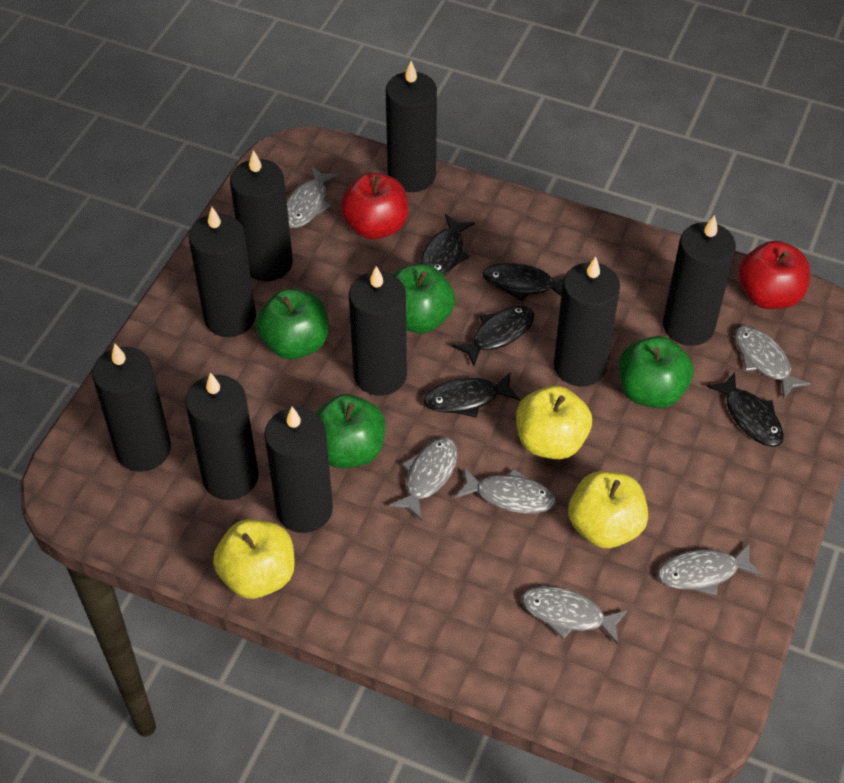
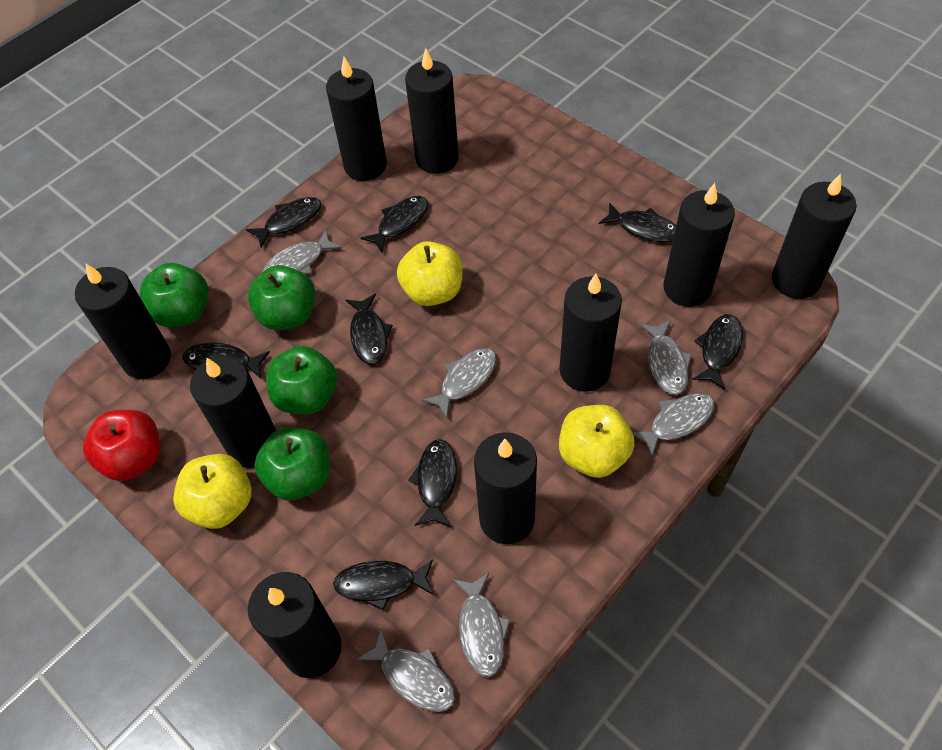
black fish: 5 -> 8
red apple: 2 -> 1

